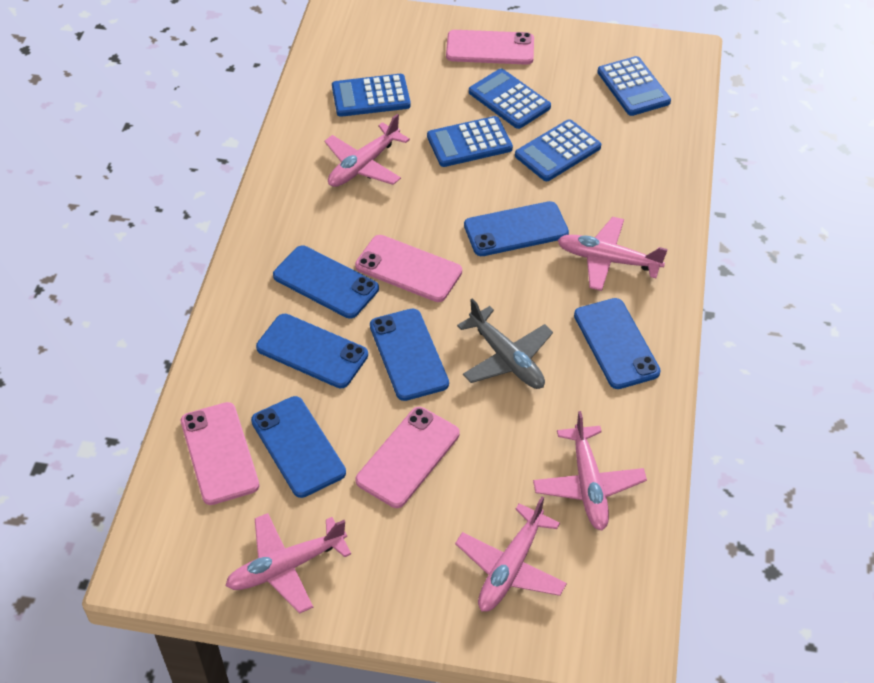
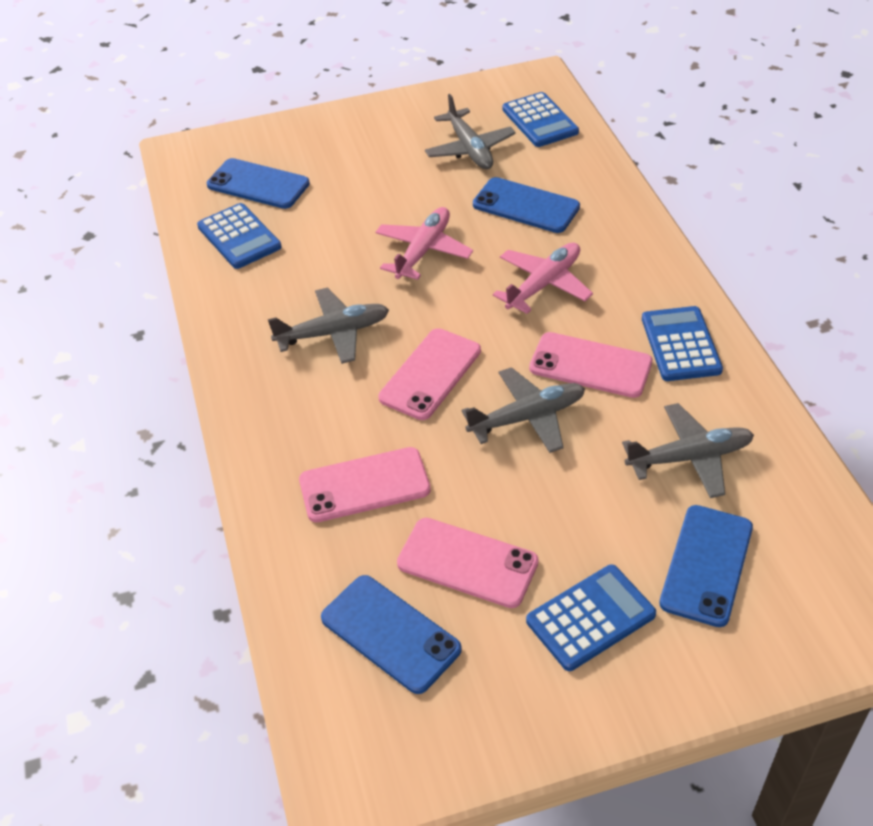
blue calculator: 5 -> 4
blue phone: 6 -> 4
grey plane: 1 -> 4
pink plane: 5 -> 2

